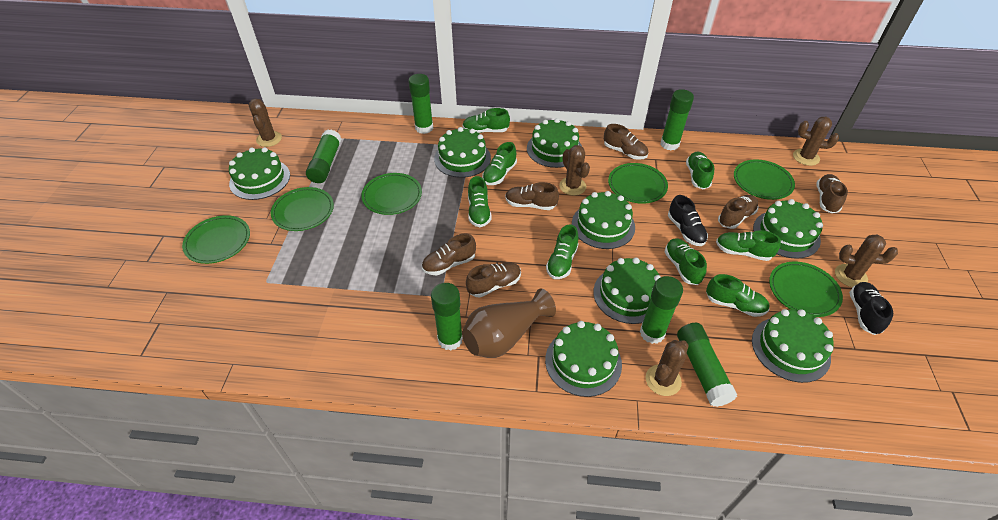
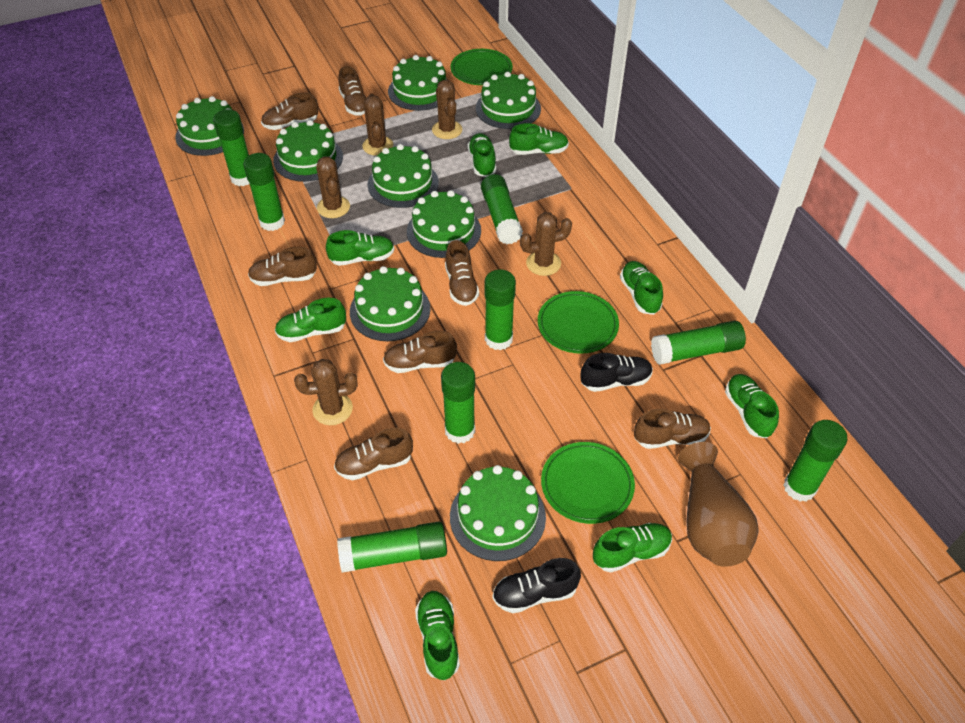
brown shoe: 6 -> 7
green glue stick: 6 -> 8
green plate: 6 -> 3

